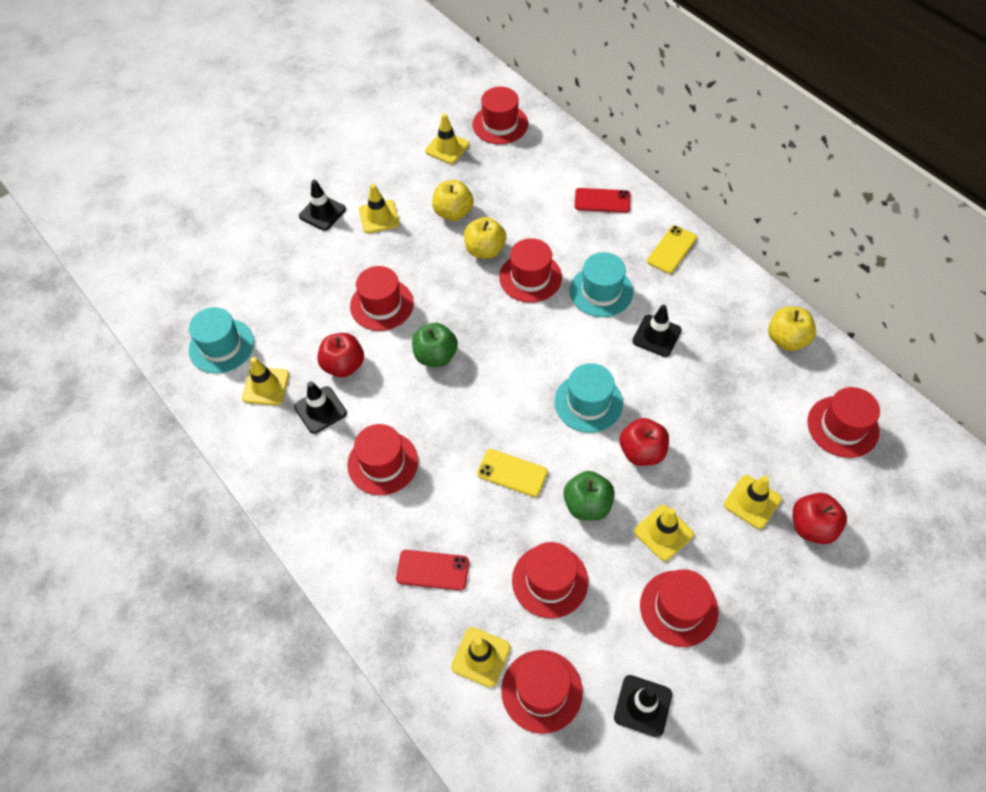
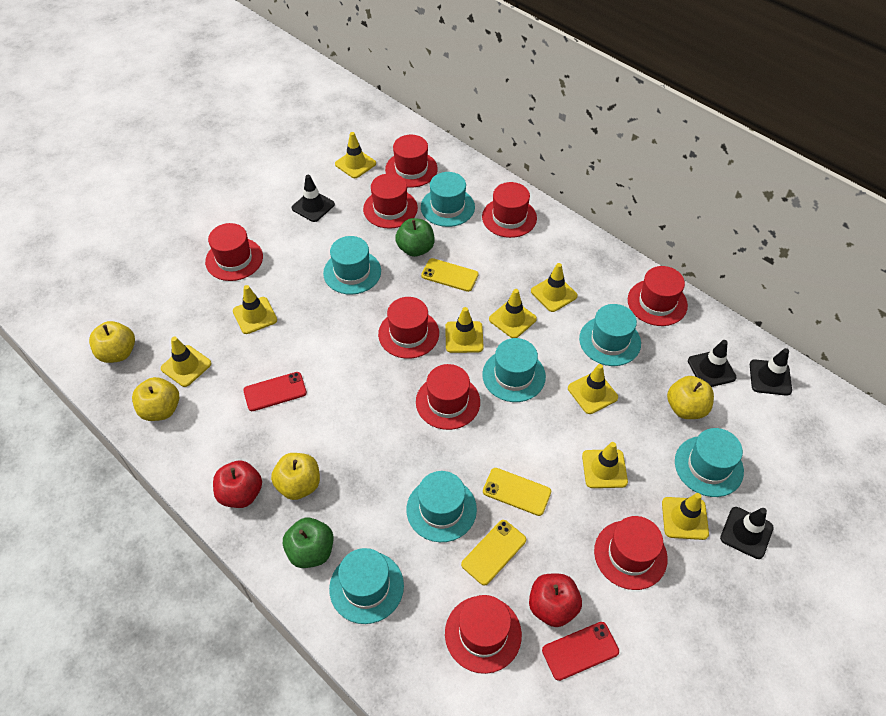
red apple: 3 -> 2
red hat: 8 -> 9
turquoise hat: 3 -> 7
yellow apple: 3 -> 4
yellow phone: 2 -> 3
yellow traffic cone: 6 -> 9

